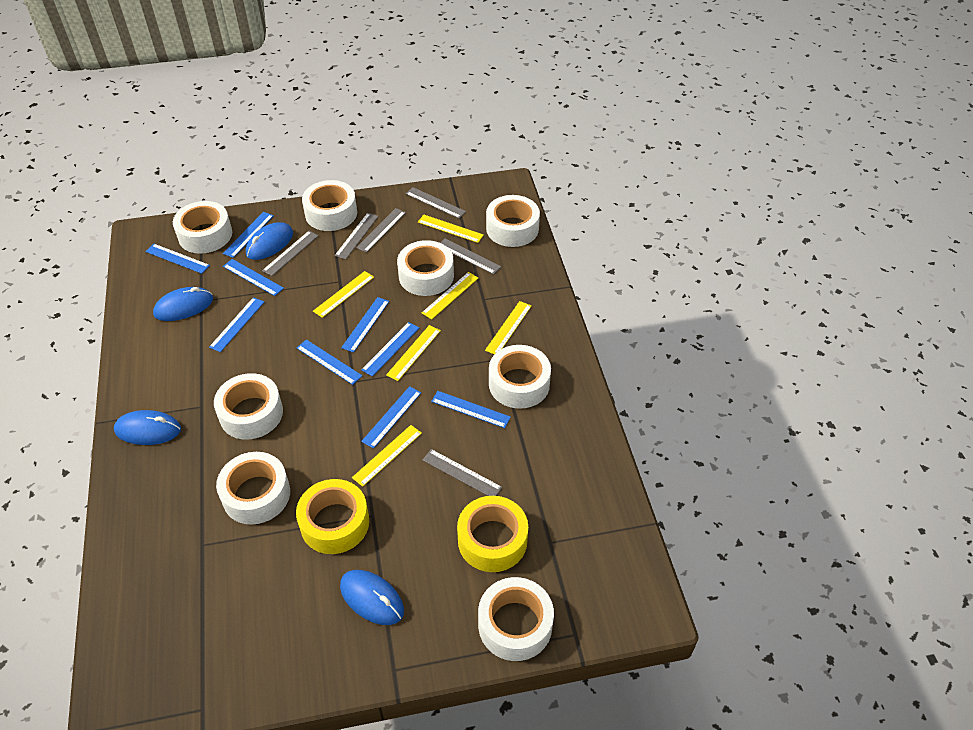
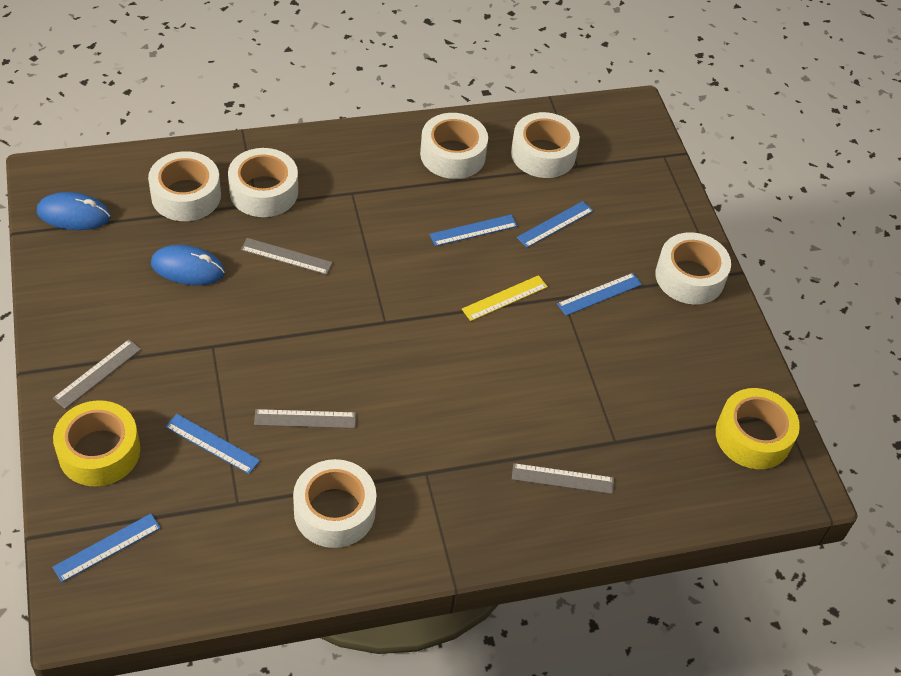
blue mouse: 4 -> 2
blue ruler: 9 -> 5
grey ruler: 6 -> 4
white tape: 8 -> 6
yellow ruler: 6 -> 1

